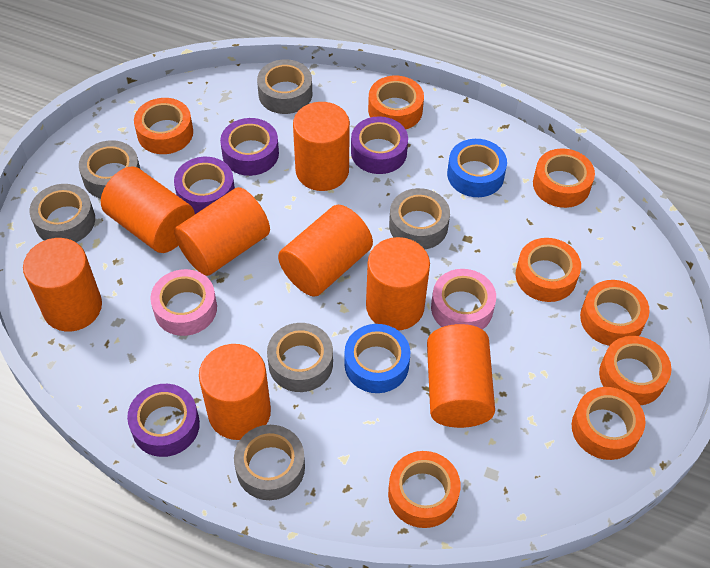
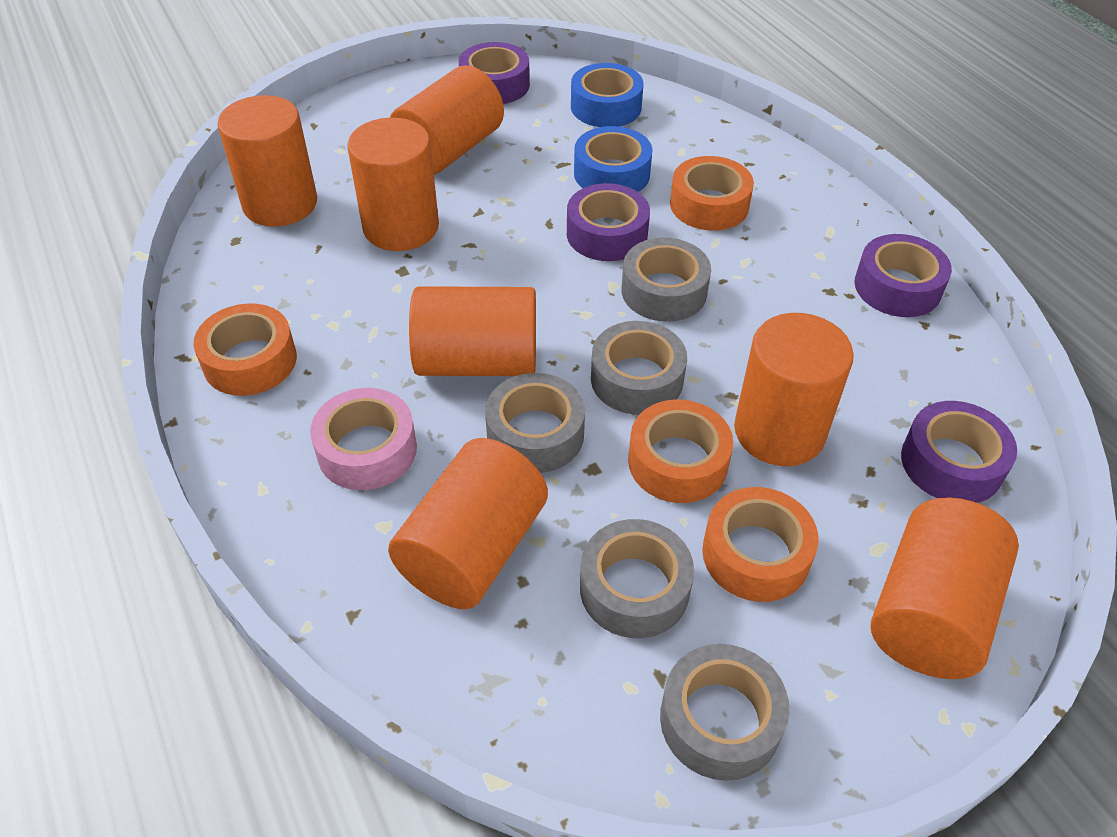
grey tape: 6 -> 5
orange cylinder: 8 -> 7
orange tape: 8 -> 4
pink tape: 2 -> 1

